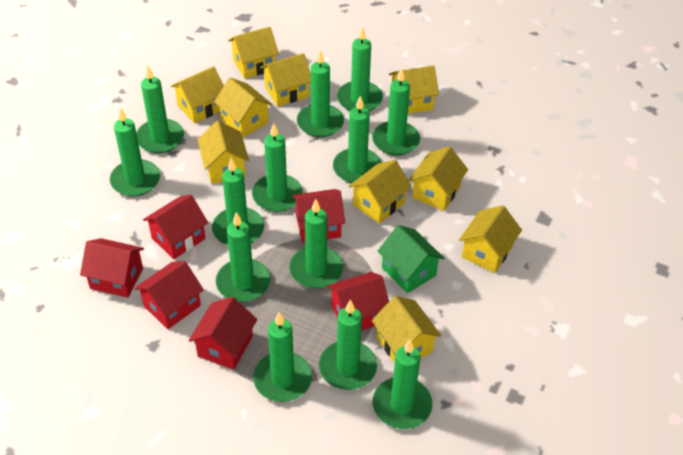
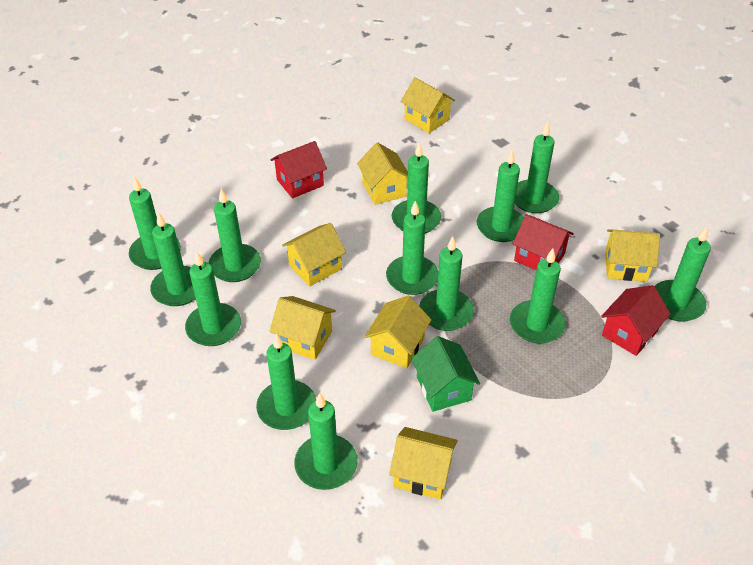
red house: 6 -> 3
yellow house: 10 -> 7

